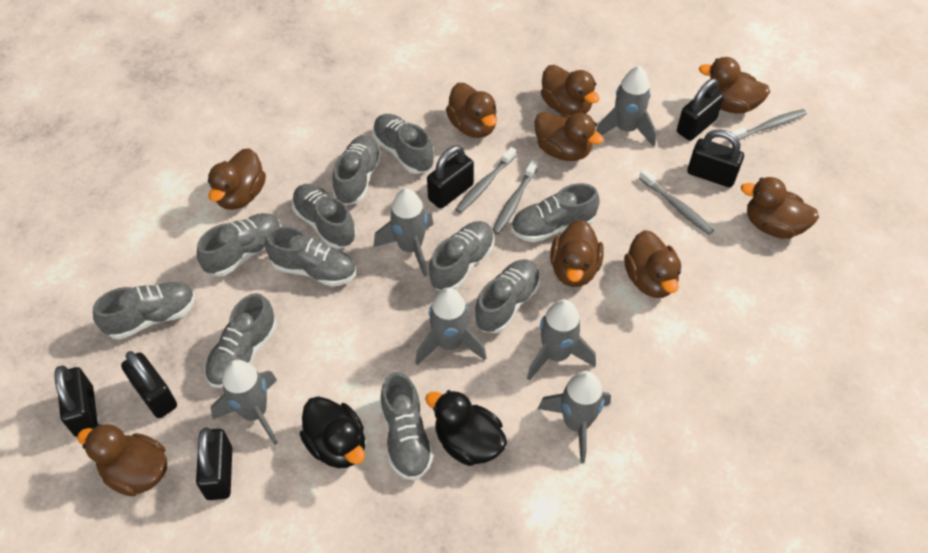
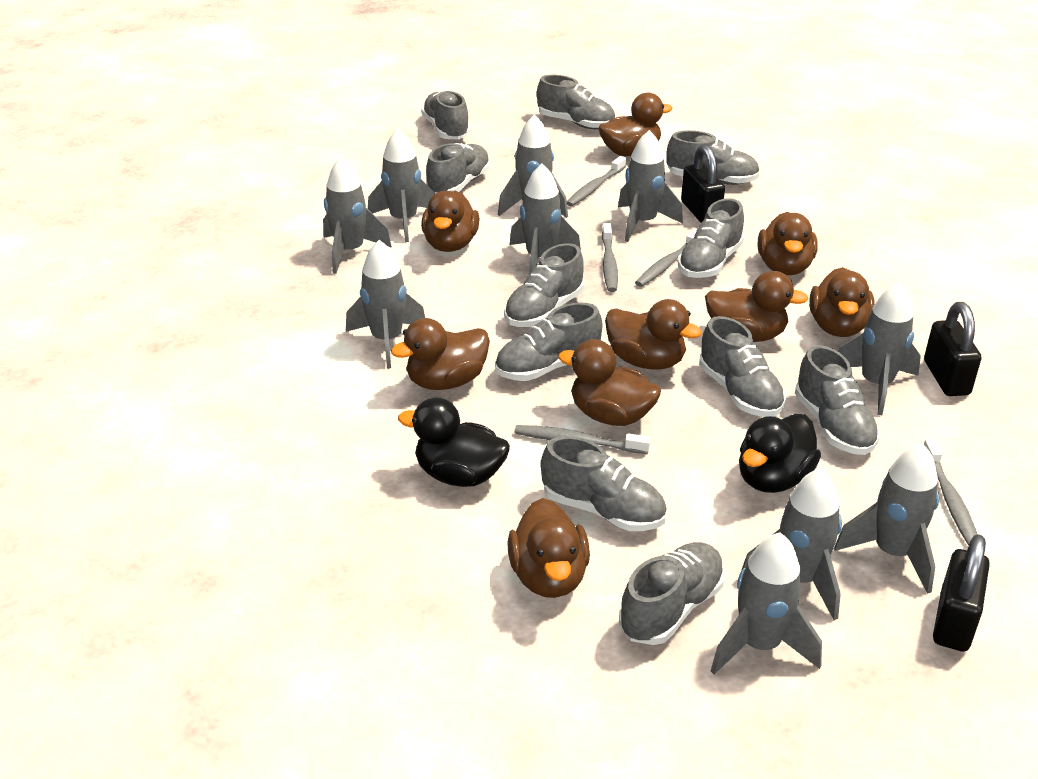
black padlock: 6 -> 3
grey rocket: 6 -> 10
grey toothbrush: 4 -> 5

